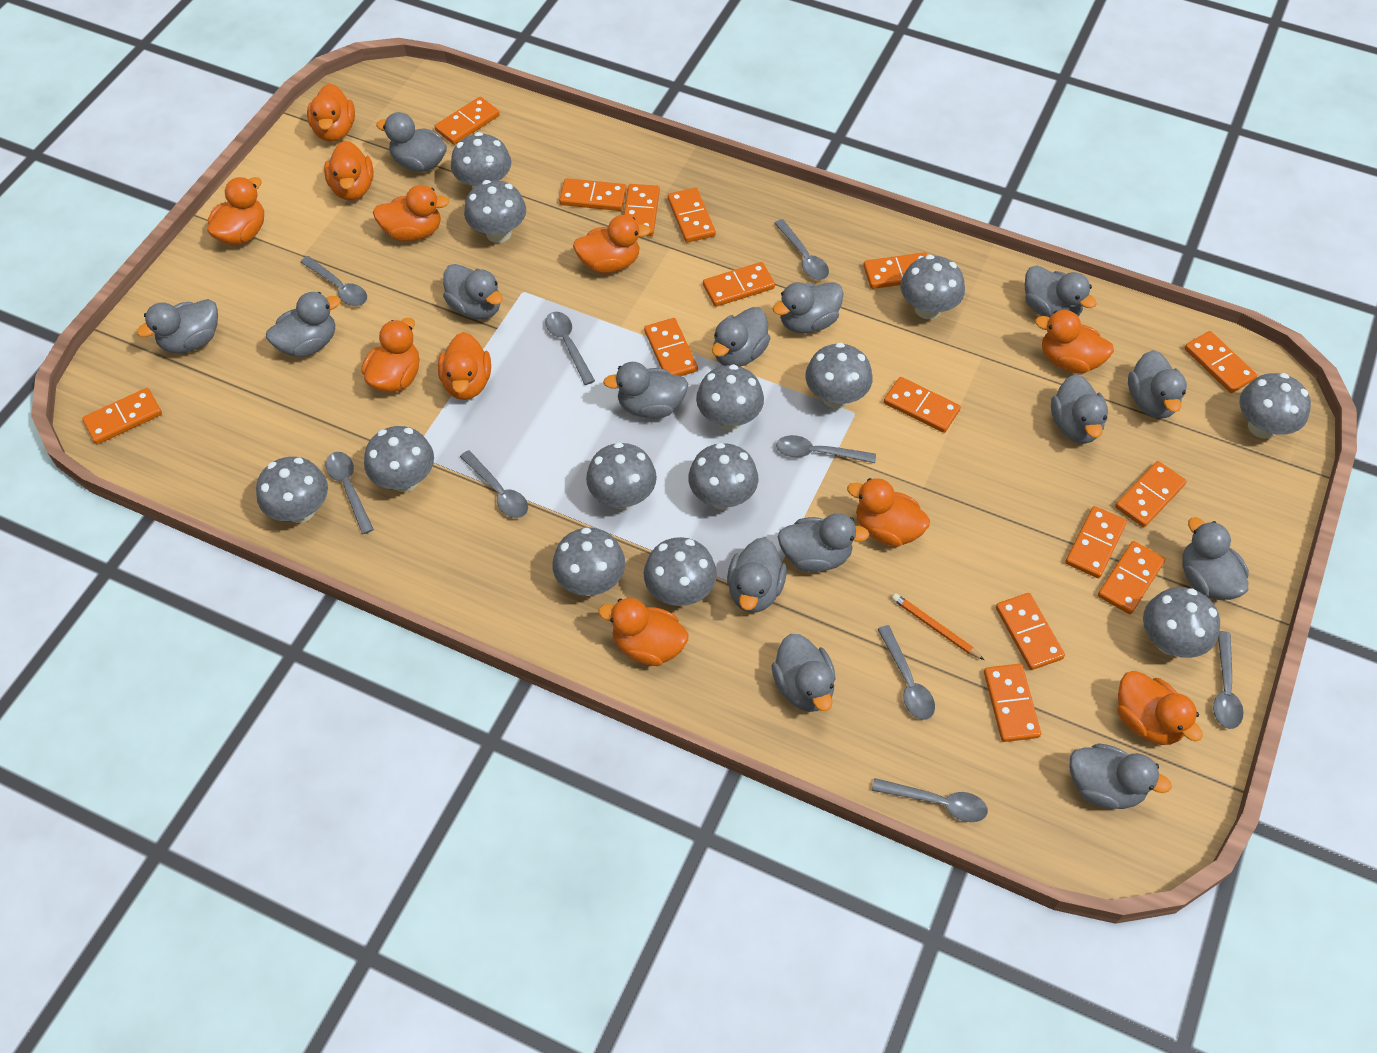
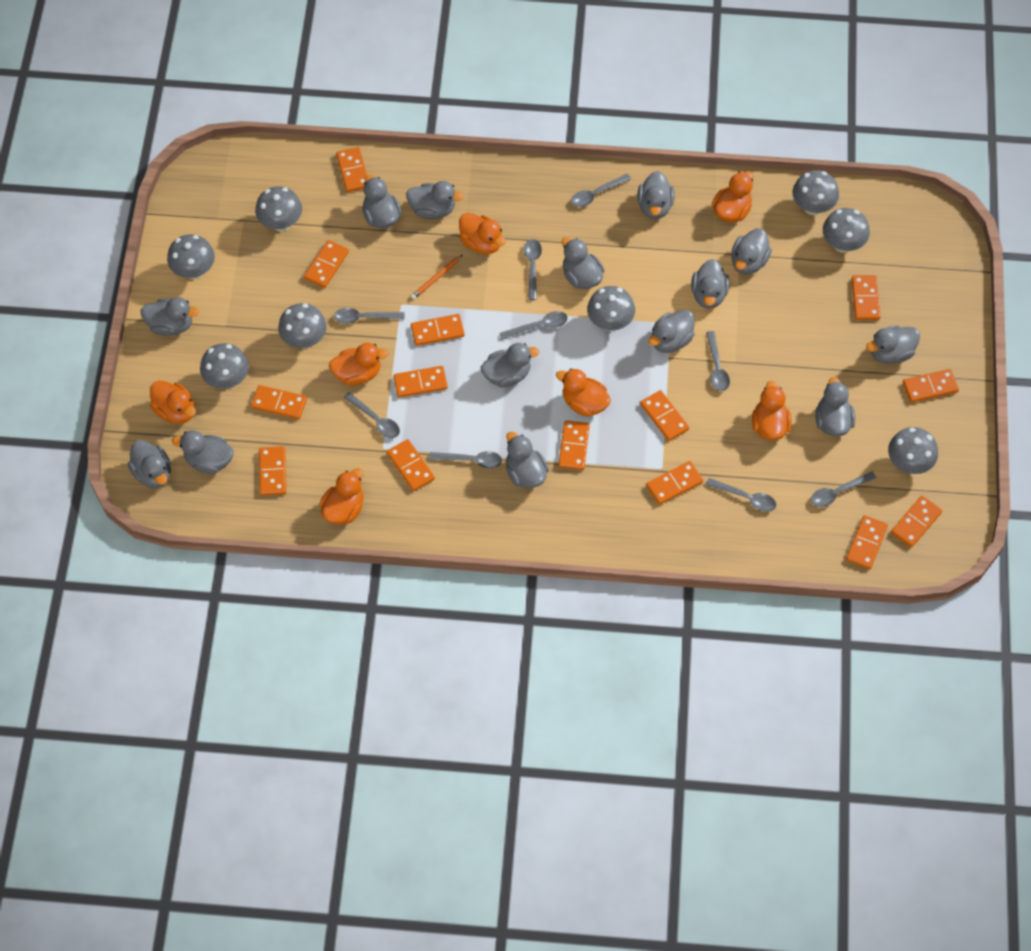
grey duck: 15 -> 14
grey mushroom: 13 -> 8
orange domino: 15 -> 14
orange duck: 11 -> 7

